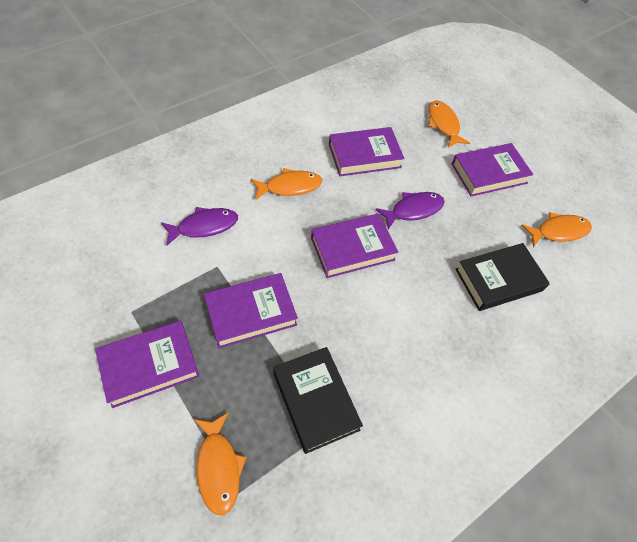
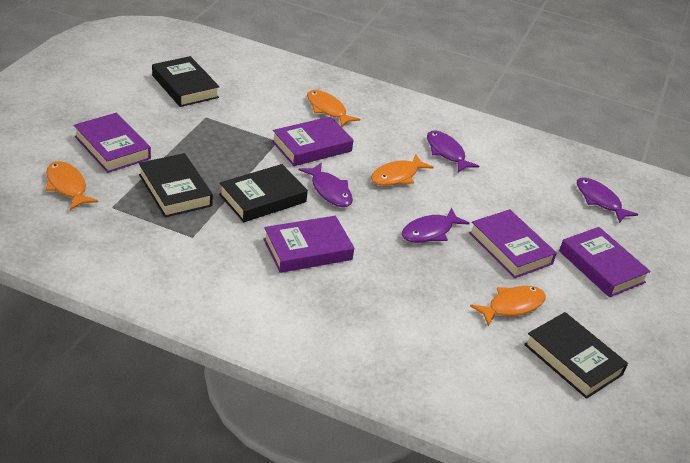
black book: 2 -> 4
purple fish: 2 -> 4

